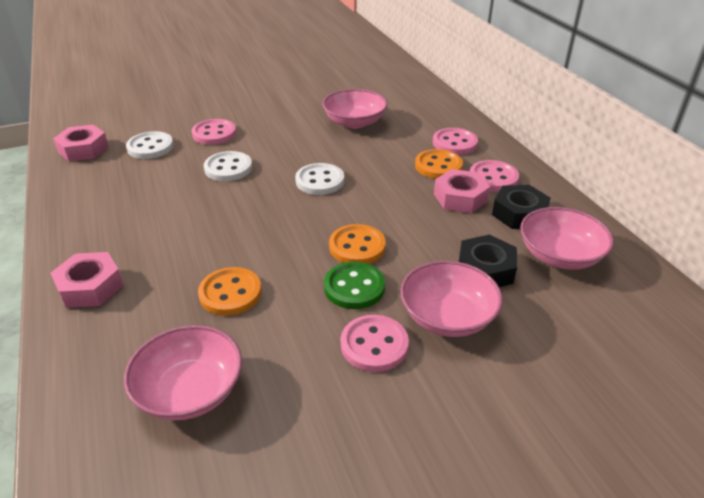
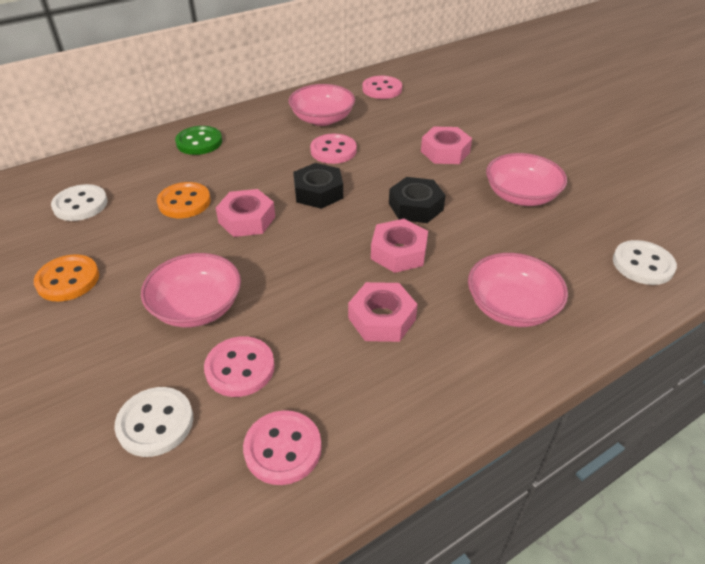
orange button: 3 -> 2
pink nut: 3 -> 4

